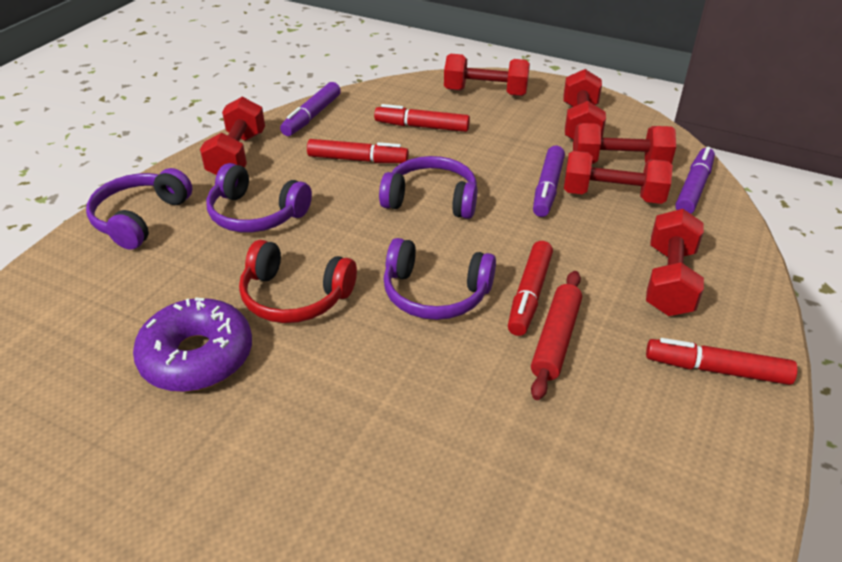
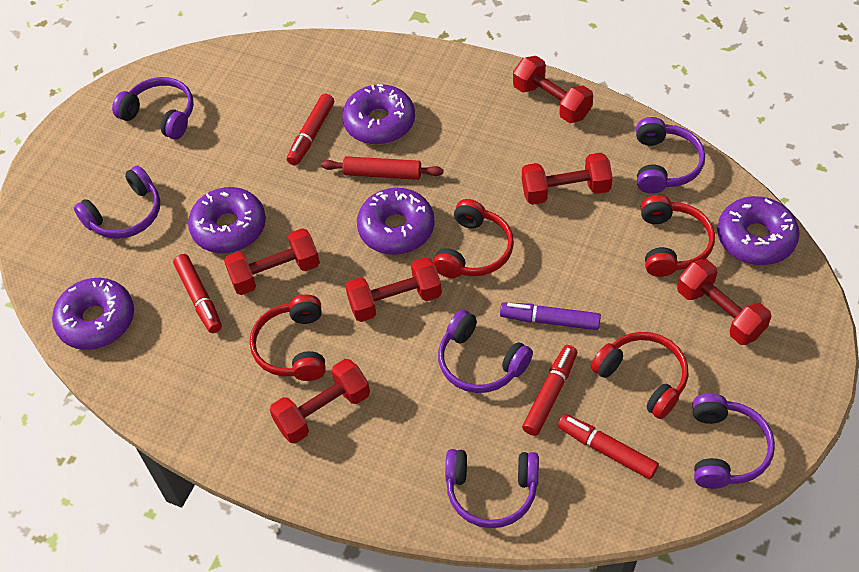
purple donut: 1 -> 5
purple headphones: 4 -> 6
purple marker: 3 -> 1
red headphones: 1 -> 4

